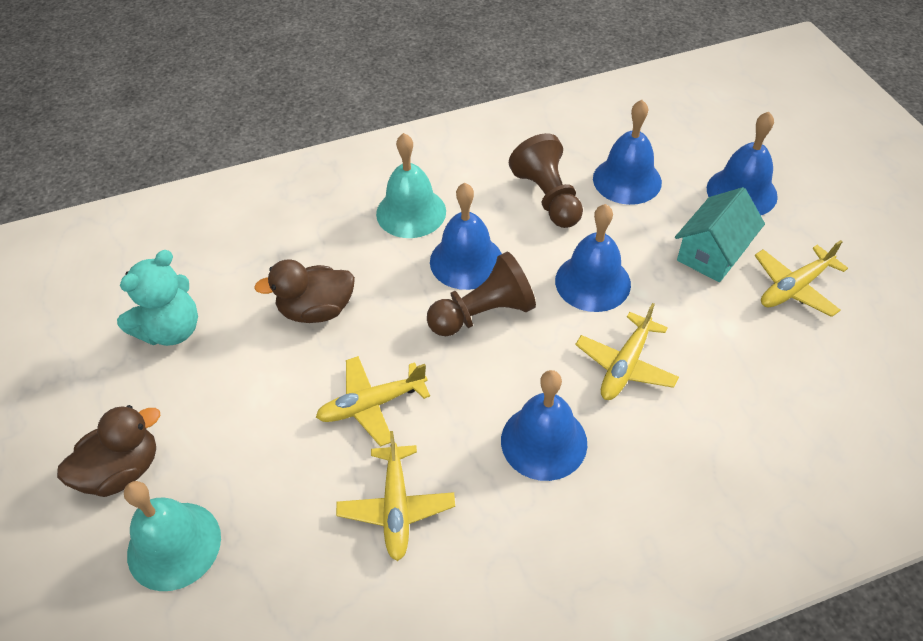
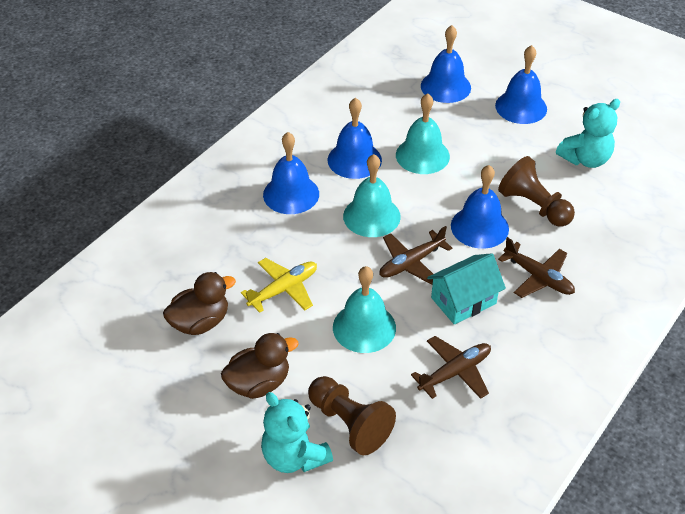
brown plane: 0 -> 3
turquoise bell: 2 -> 3
turquoise teddy bear: 1 -> 2
yellow plane: 4 -> 1

